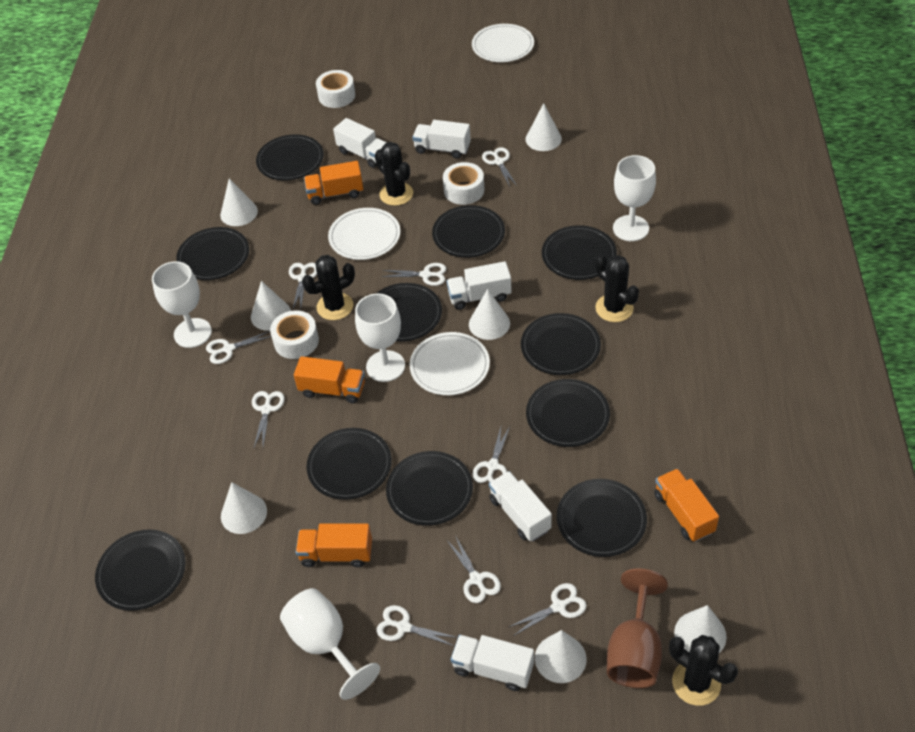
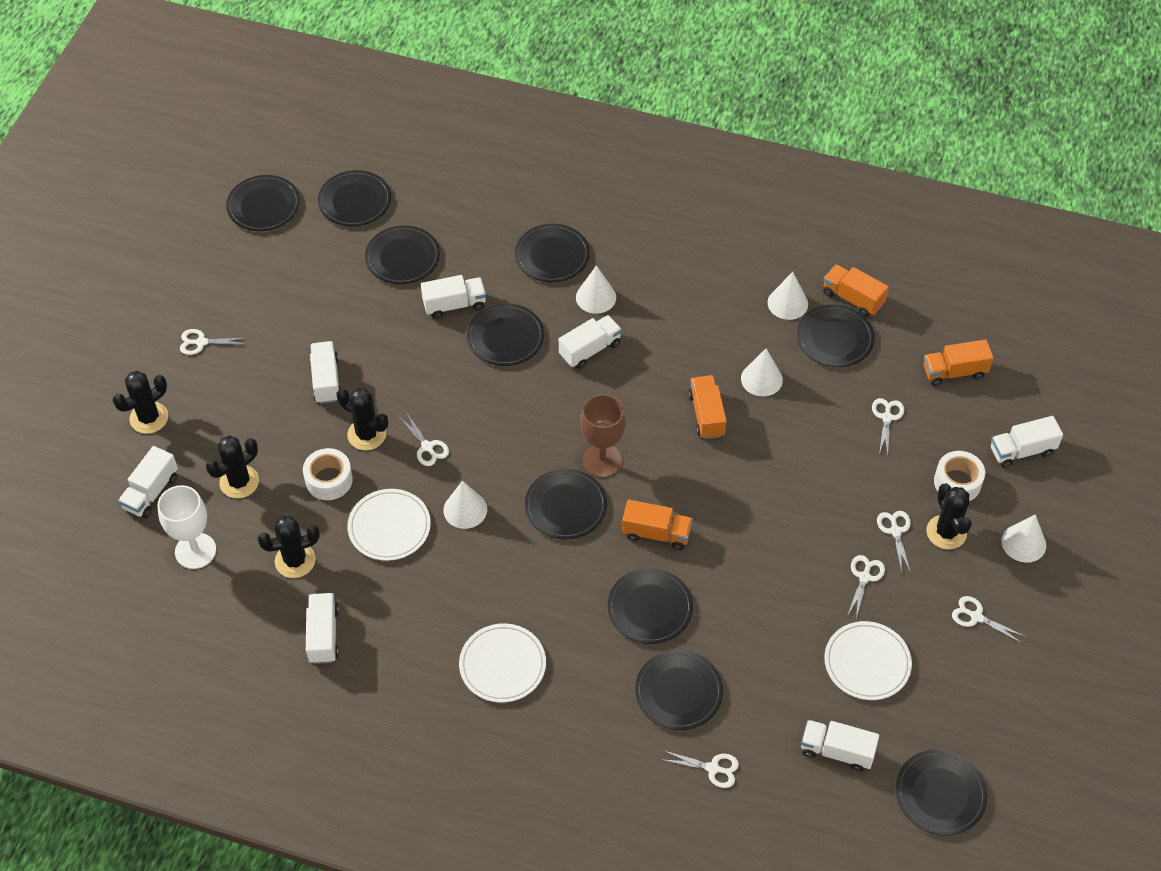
black cactus: 4 -> 5
black plate: 11 -> 10
white cone: 7 -> 5
white goblet: 4 -> 1
white scissors: 9 -> 7
white tape: 3 -> 2
white truck: 5 -> 7

